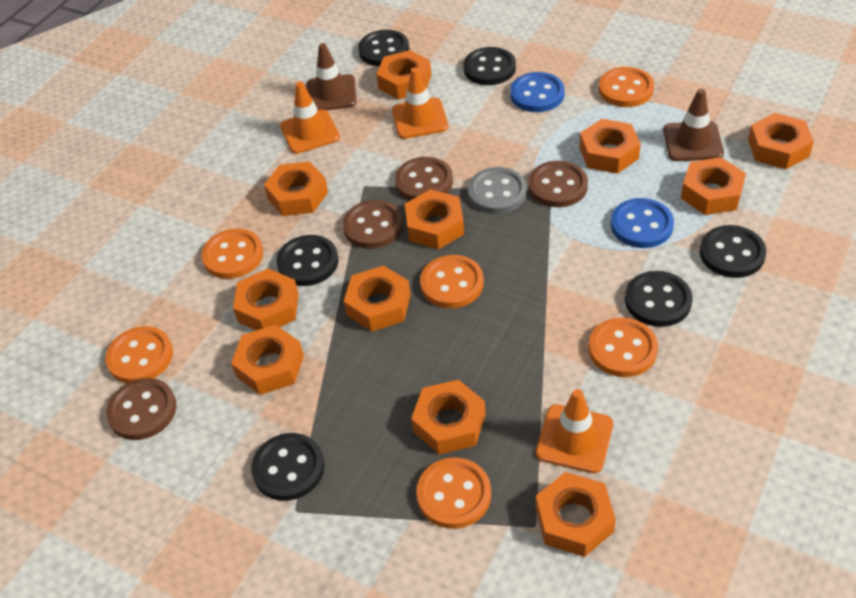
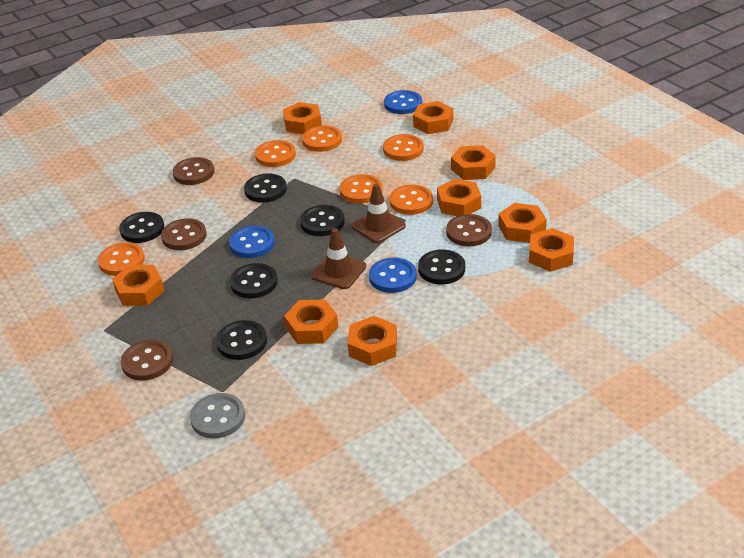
blue button: 2 -> 3
orange nut: 11 -> 9
orange traffic cone: 3 -> 0

